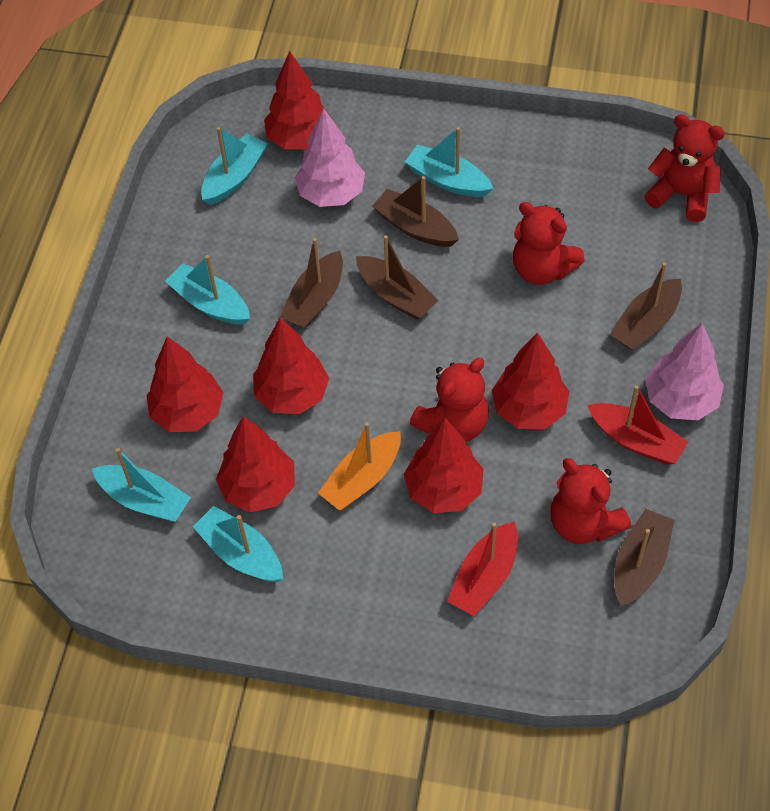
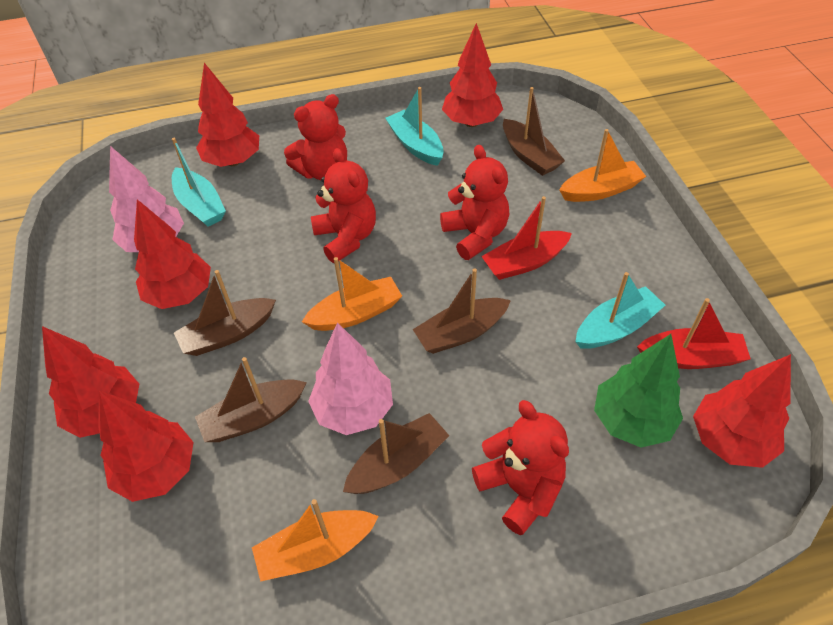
green tree: 0 -> 1
orange boat: 1 -> 3
turquoise boat: 5 -> 3

